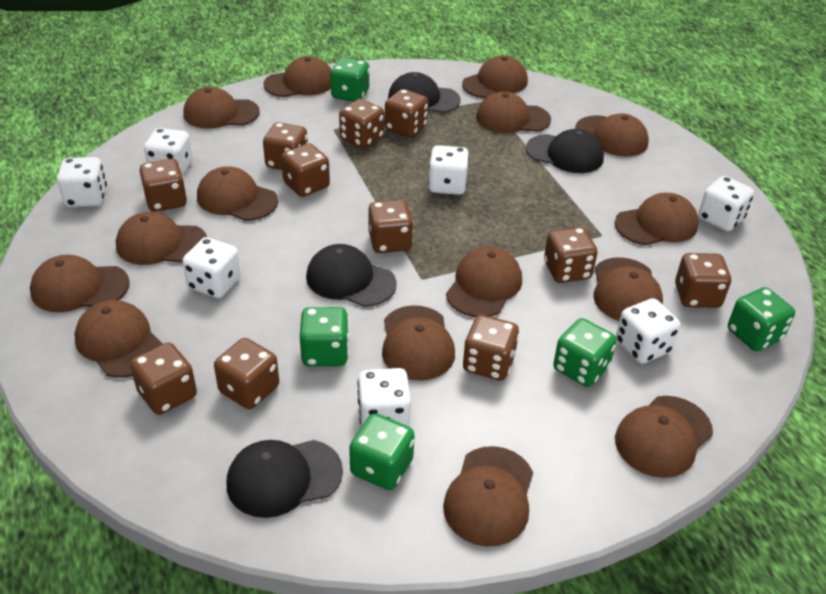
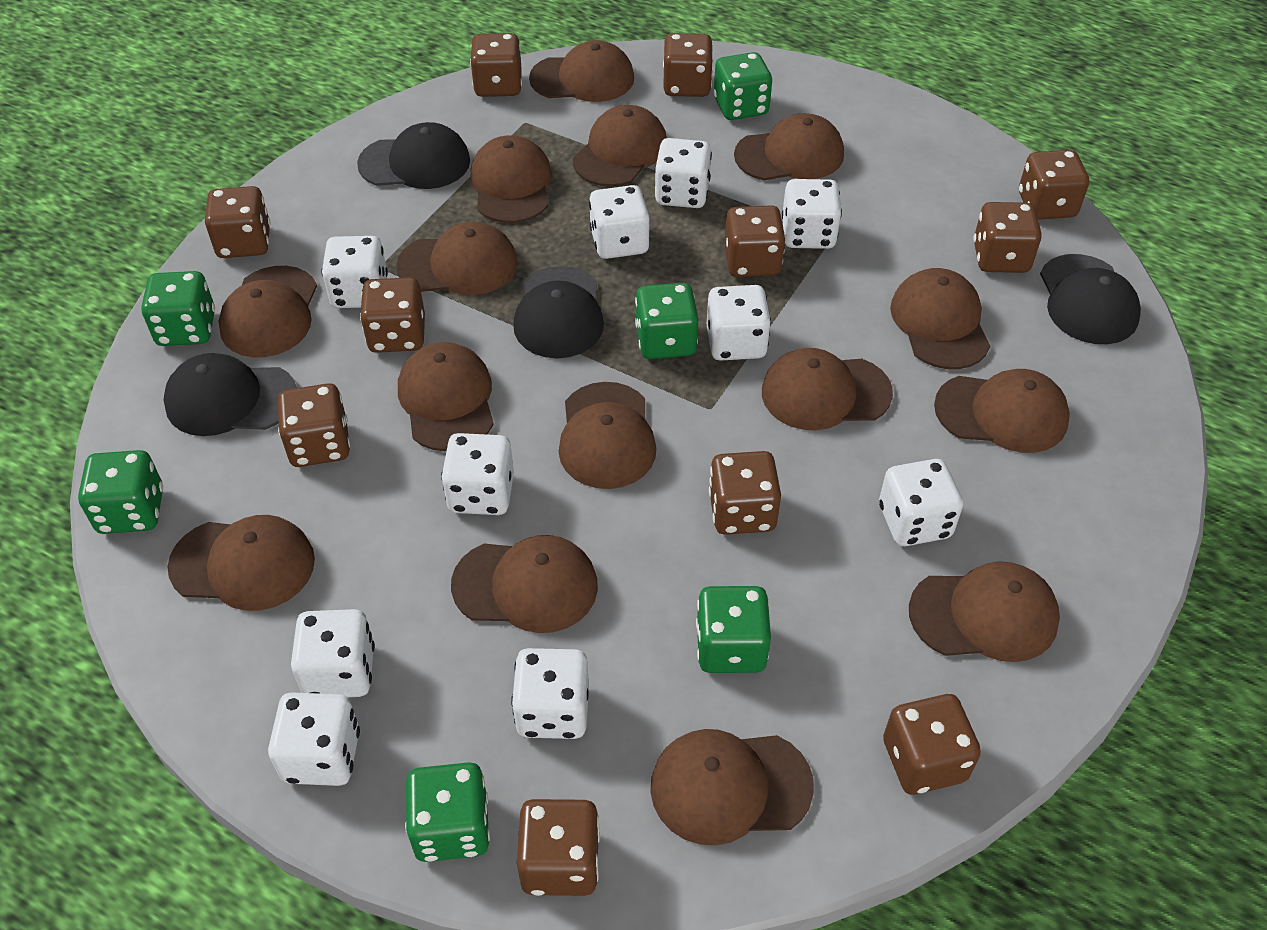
green dice: 5 -> 6
white dice: 7 -> 10

